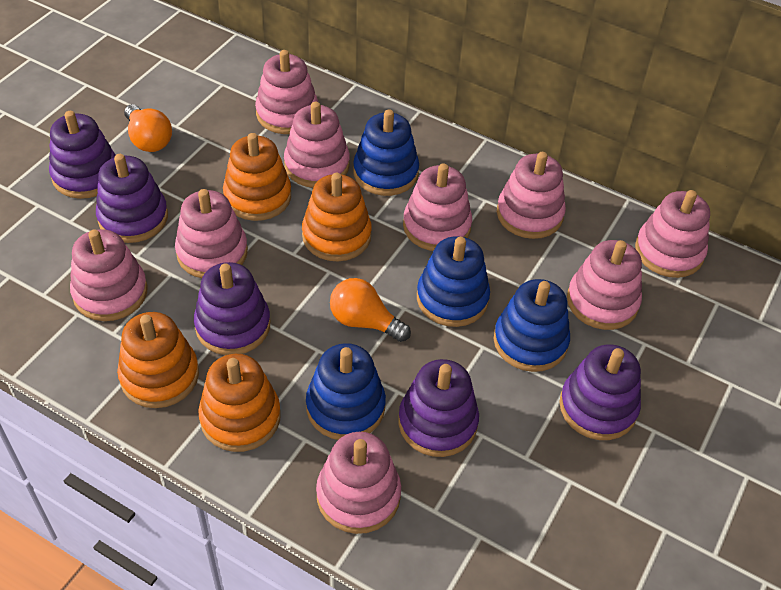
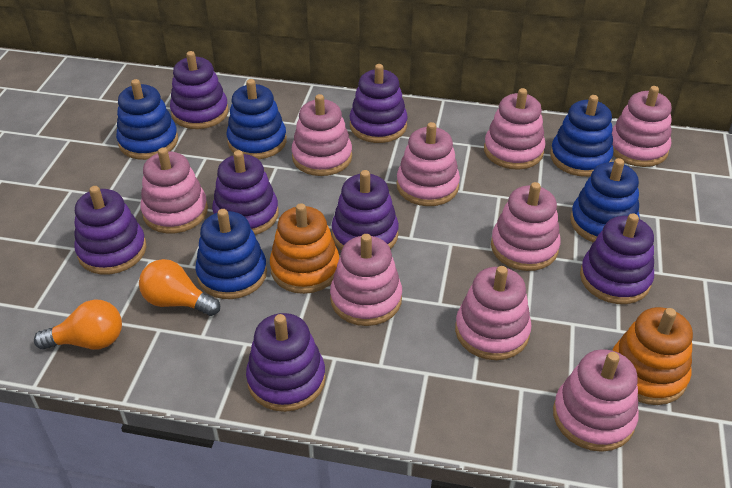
blue stacking toy: 4 -> 5
orange stacking toy: 4 -> 2
purple stacking toy: 5 -> 7

